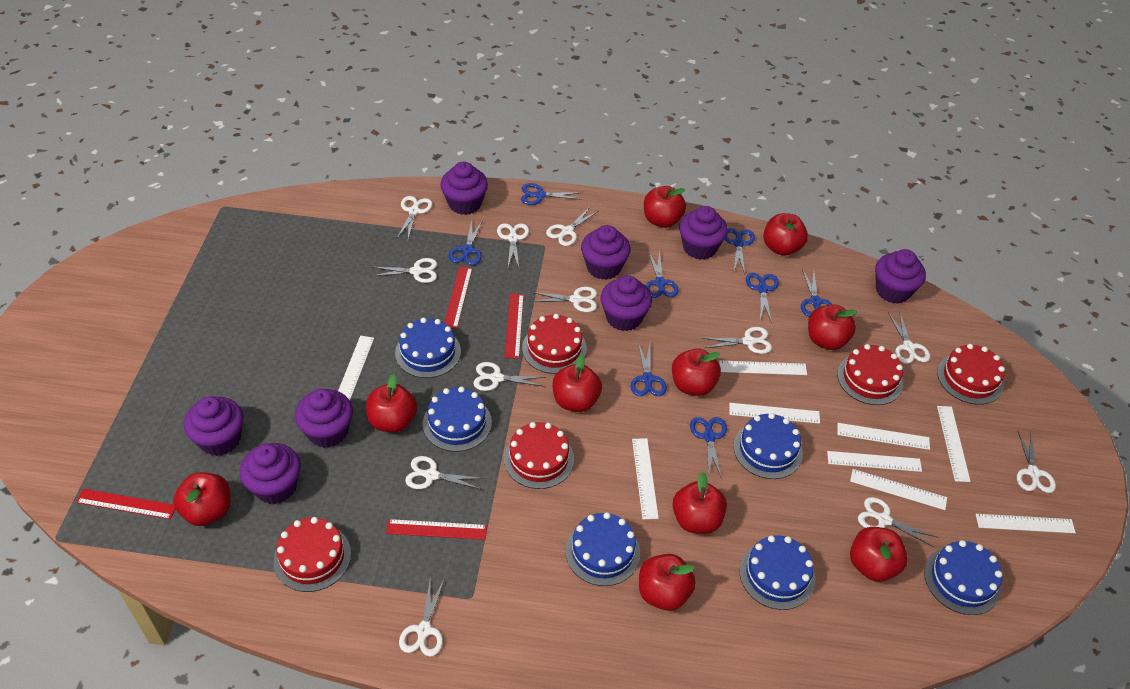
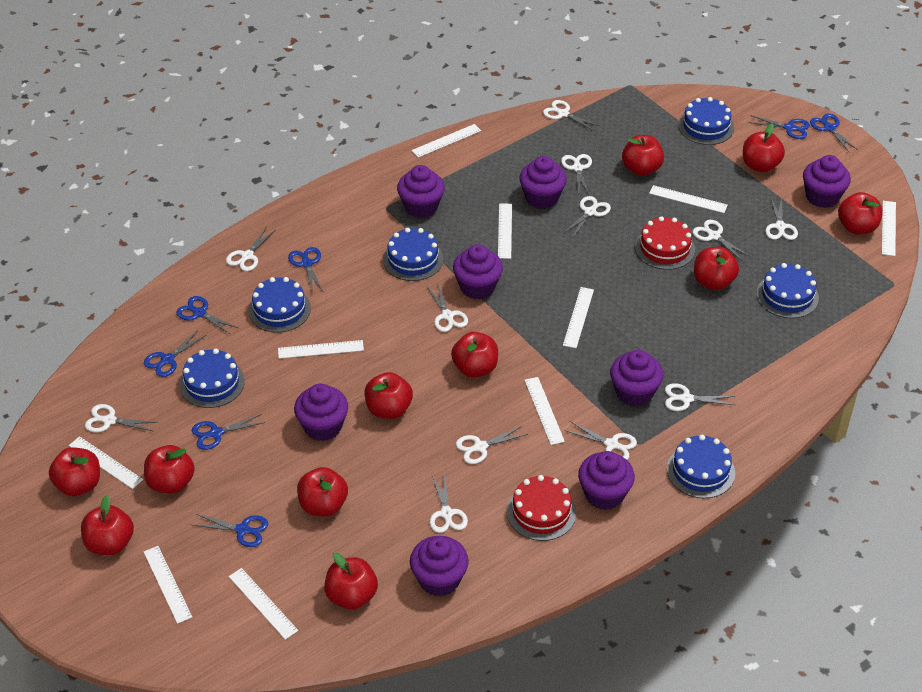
blue scissors: 8 -> 7
red apple: 10 -> 11
red cake: 5 -> 2
red ruler: 4 -> 0
white ruler: 9 -> 10

